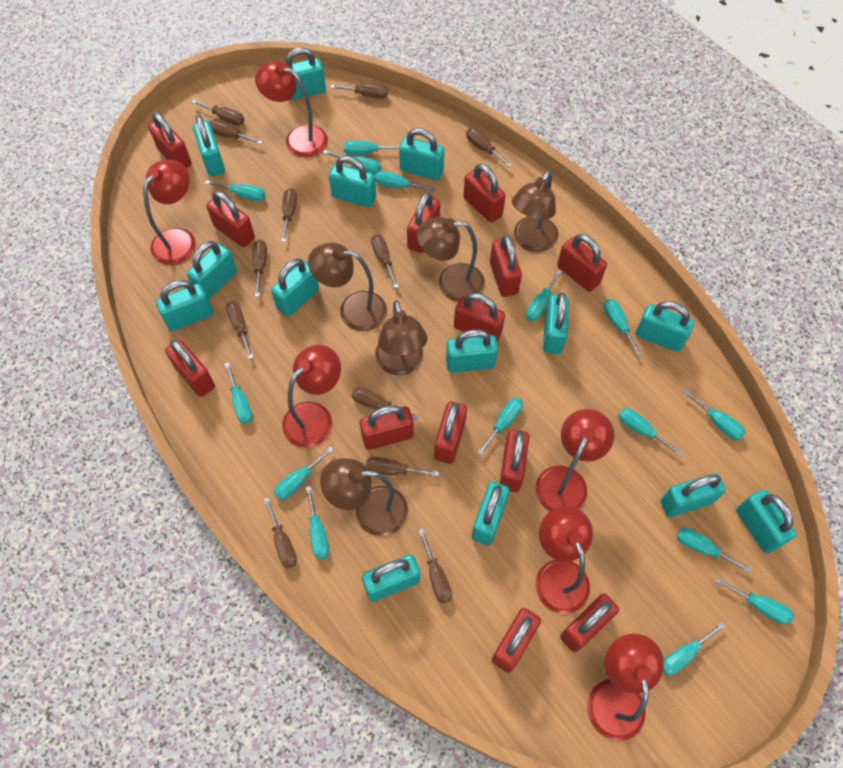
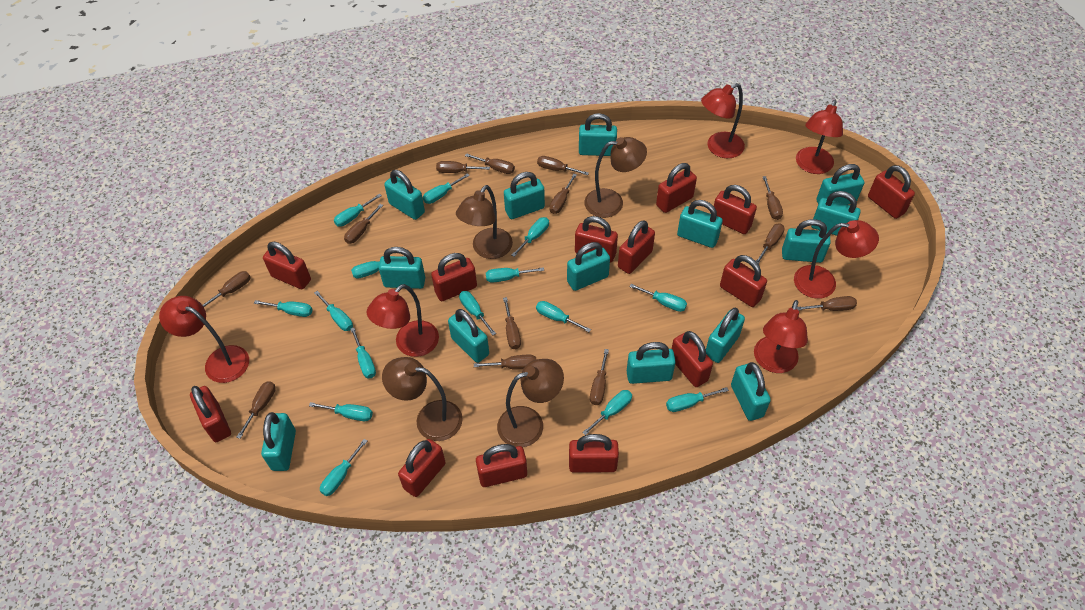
brown lamp: 5 -> 4
brown screwdriver: 12 -> 13

